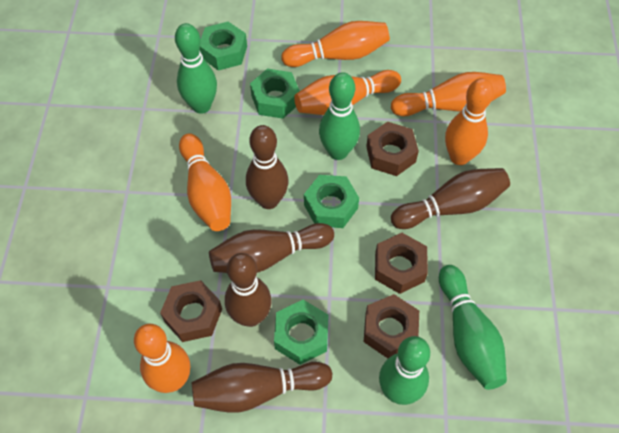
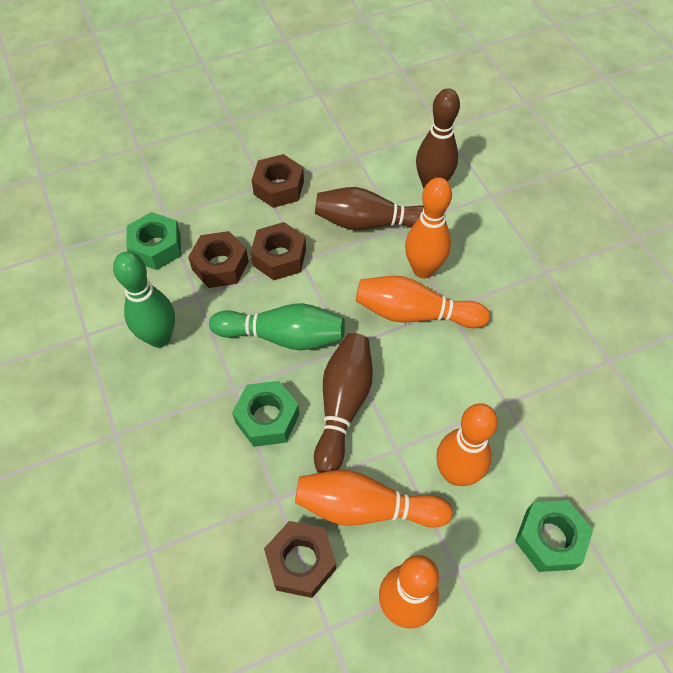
brown bowling pin: 5 -> 3
green bowling pin: 4 -> 2
green nut: 4 -> 3
orange bowling pin: 6 -> 5

